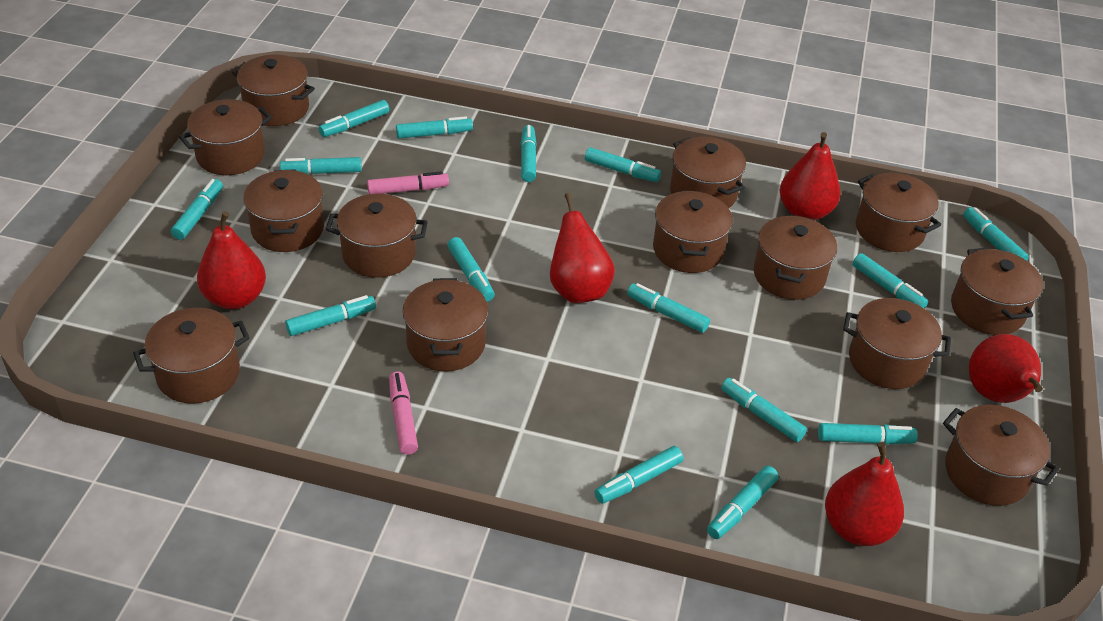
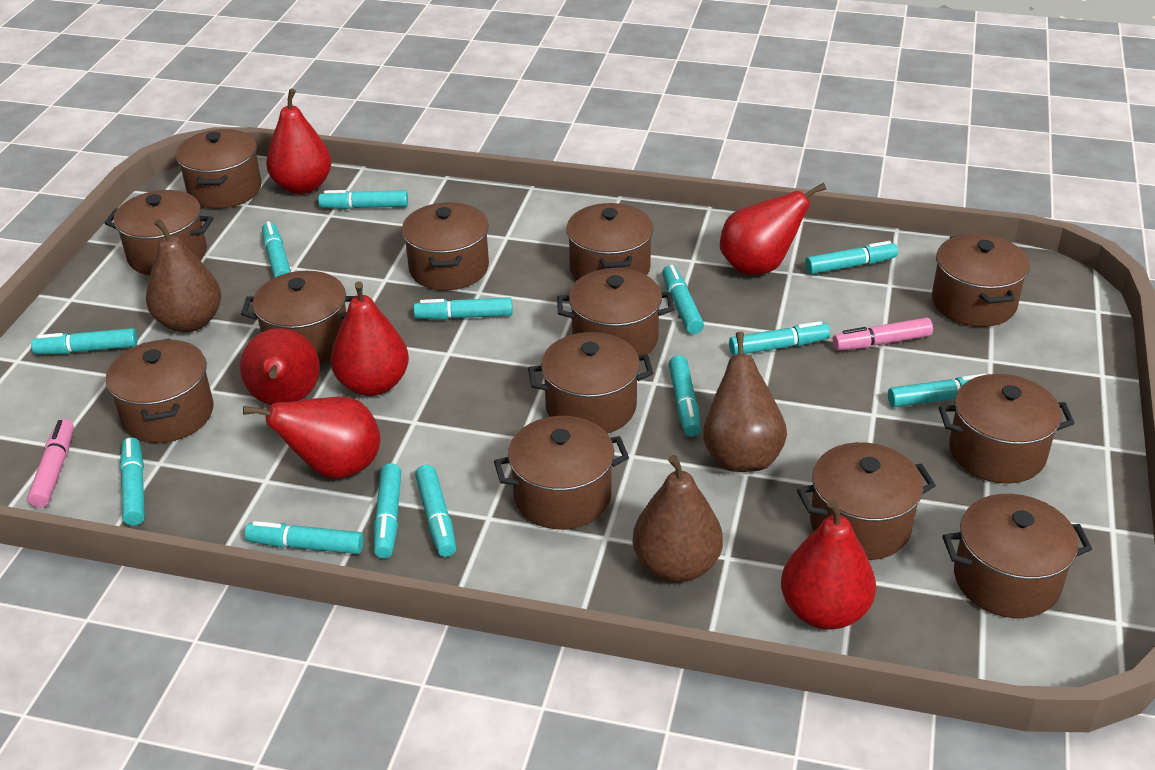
brown pear: 0 -> 3
red pear: 5 -> 6
turquoise marker: 15 -> 13

